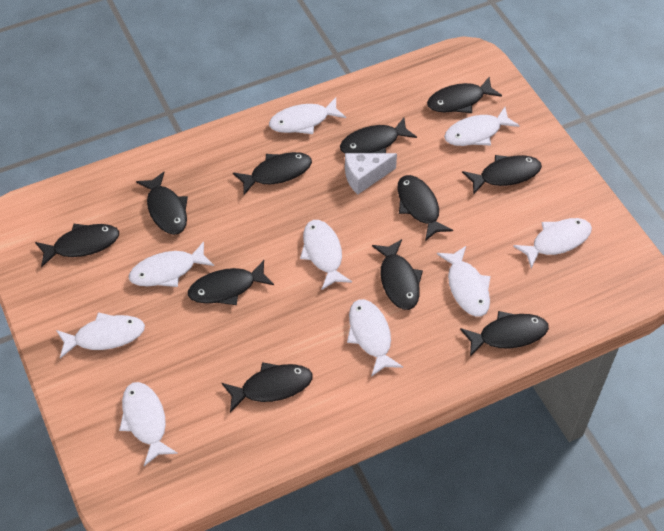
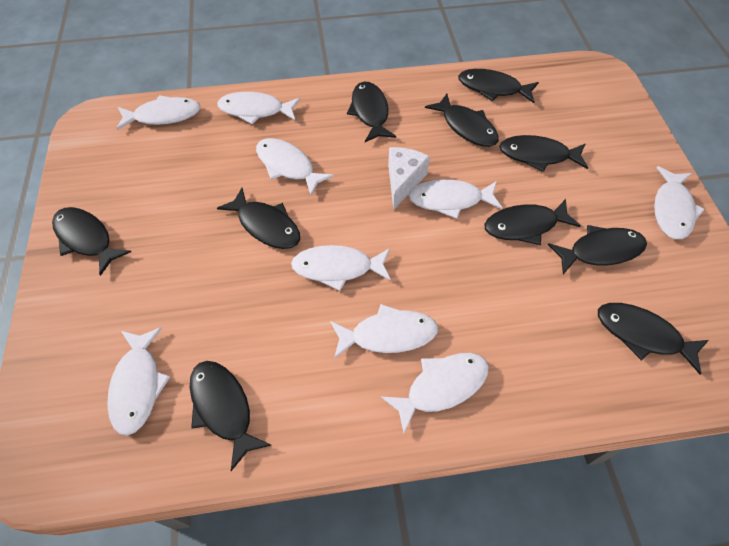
black fish: 11 -> 10

